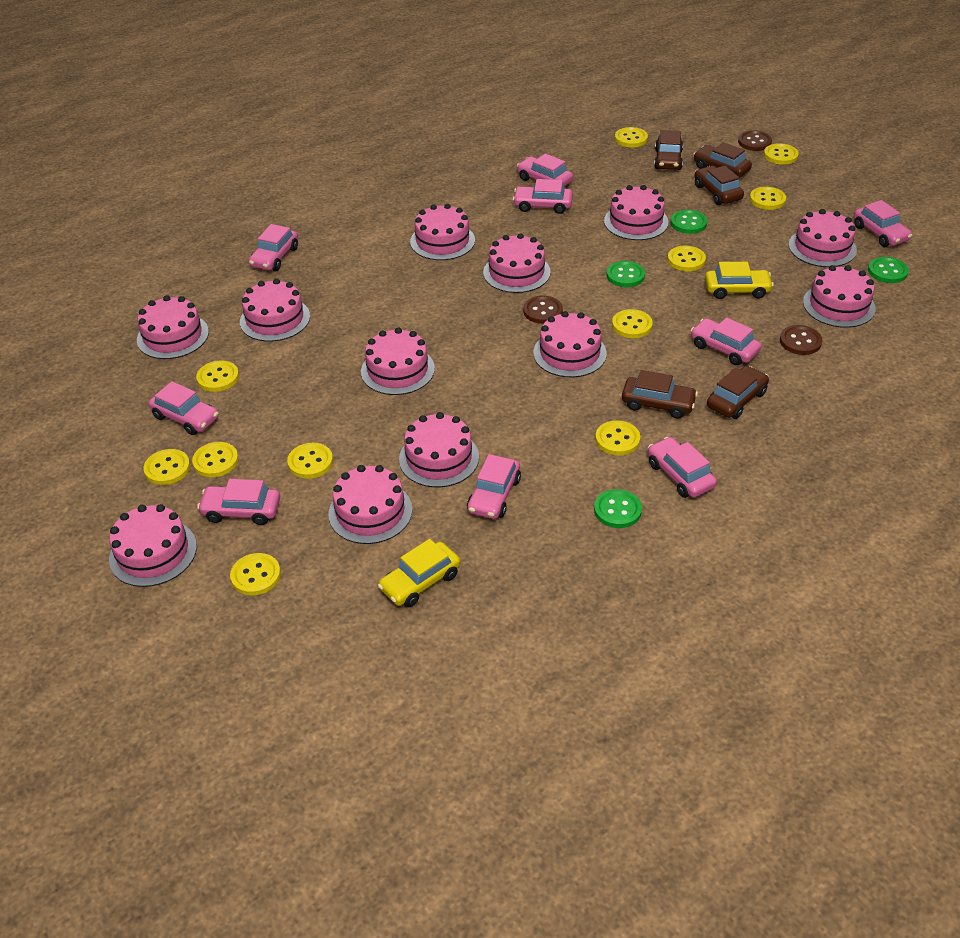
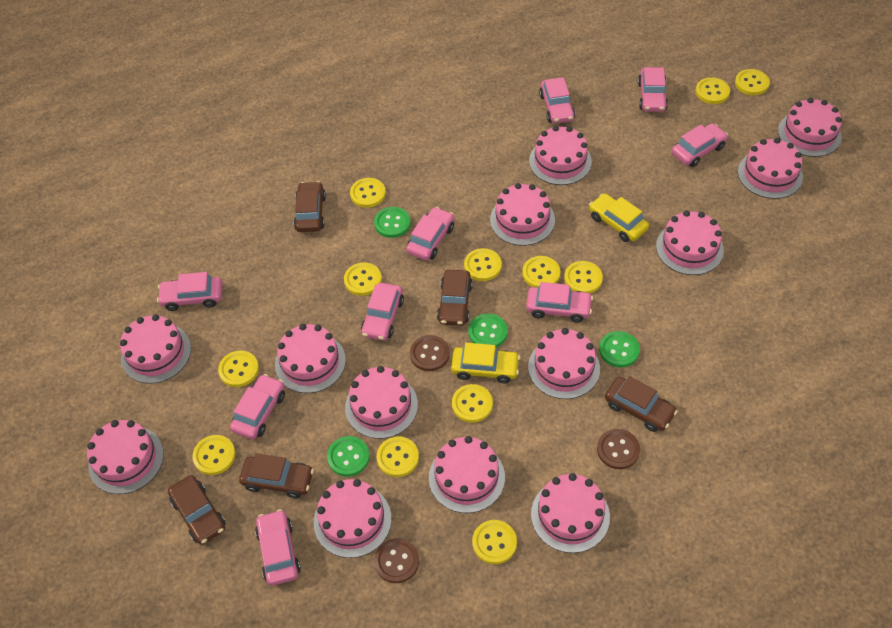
pink cake: 12 -> 13
yellow button: 11 -> 12

